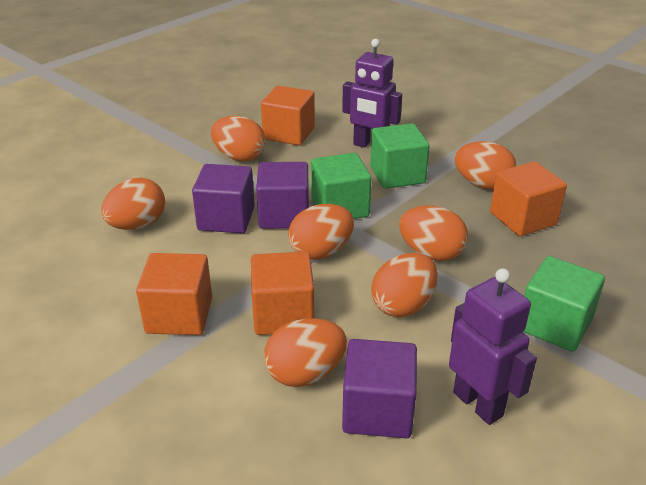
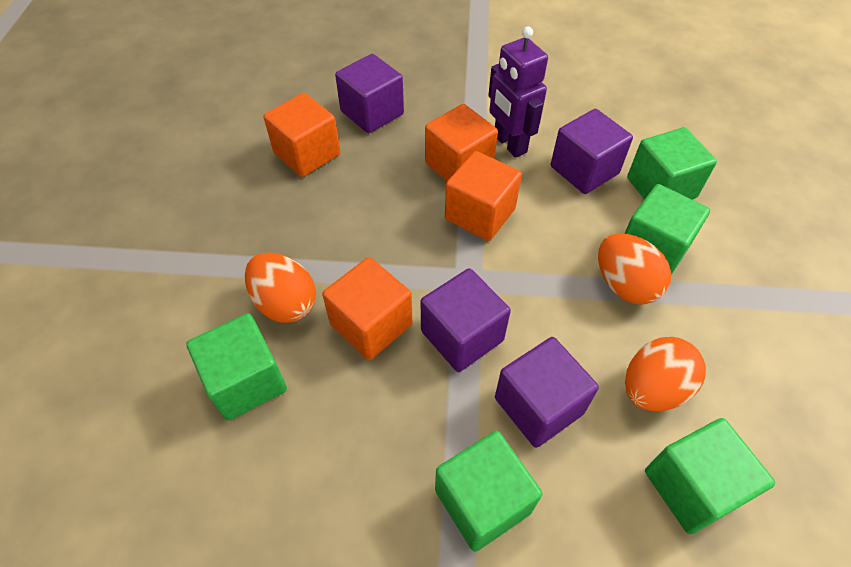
green cube: 3 -> 5
orange egg: 7 -> 3
purple cube: 3 -> 4
purple robot: 2 -> 1

